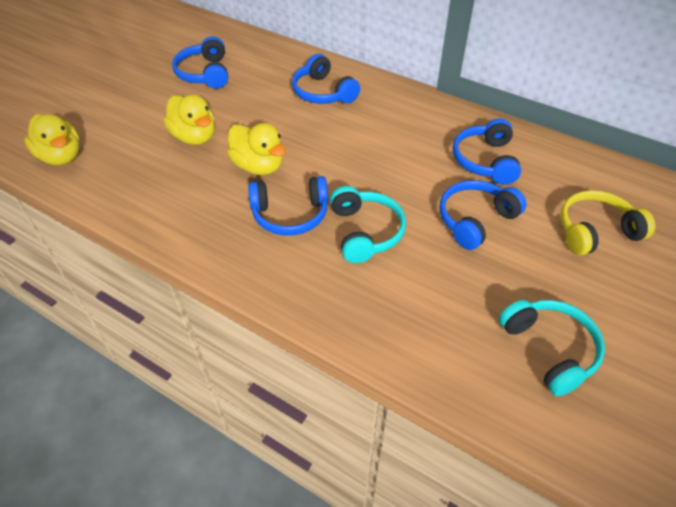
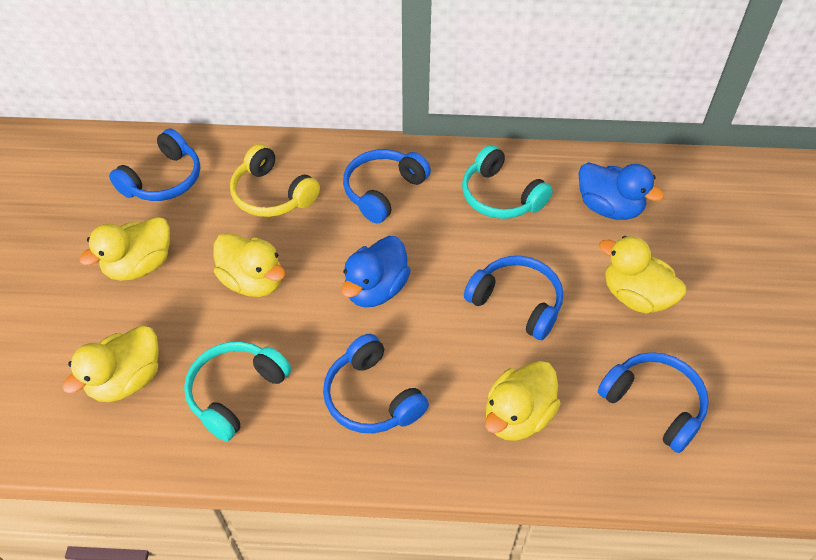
blue duck: 0 -> 2
yellow duck: 3 -> 5

